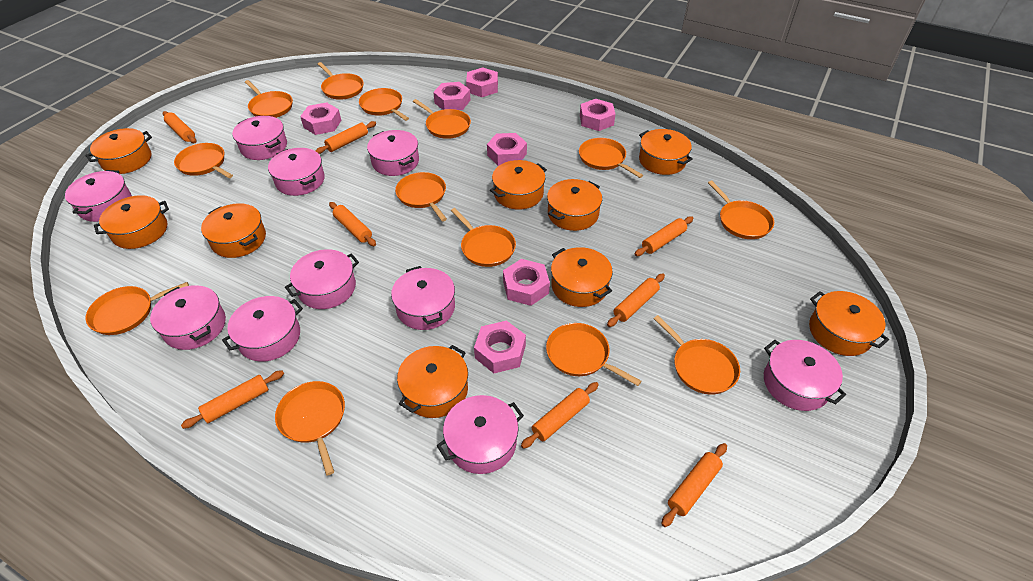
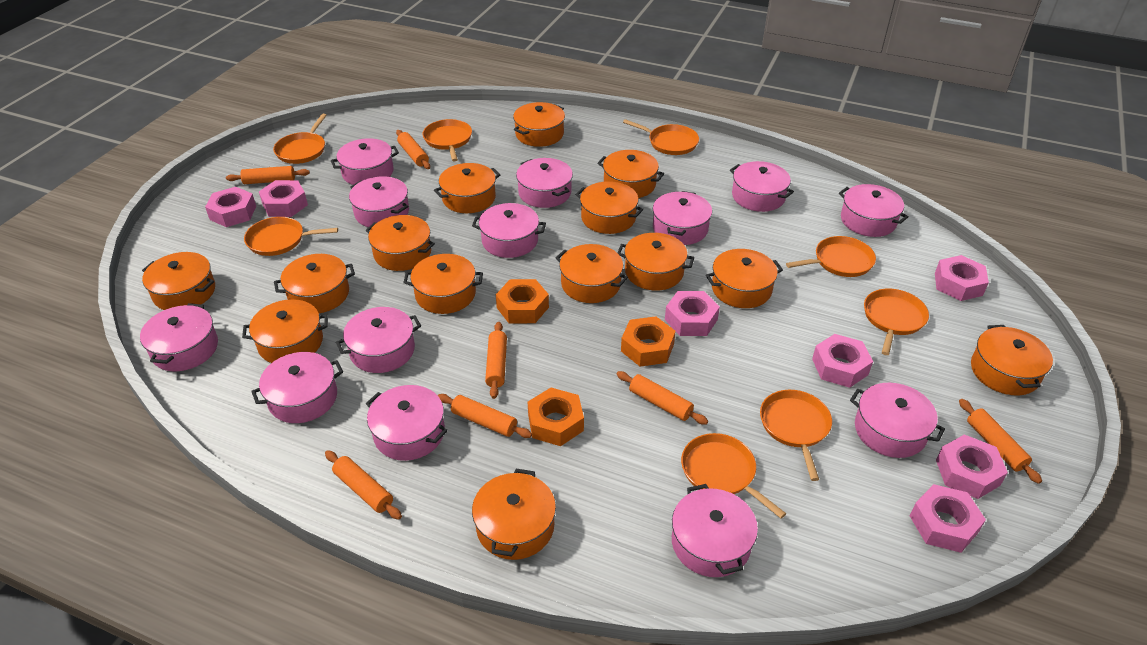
orange nut: 0 -> 3
orange pan: 13 -> 8
orange pot: 9 -> 14
orange rolling pin: 8 -> 7
pink pot: 10 -> 13

